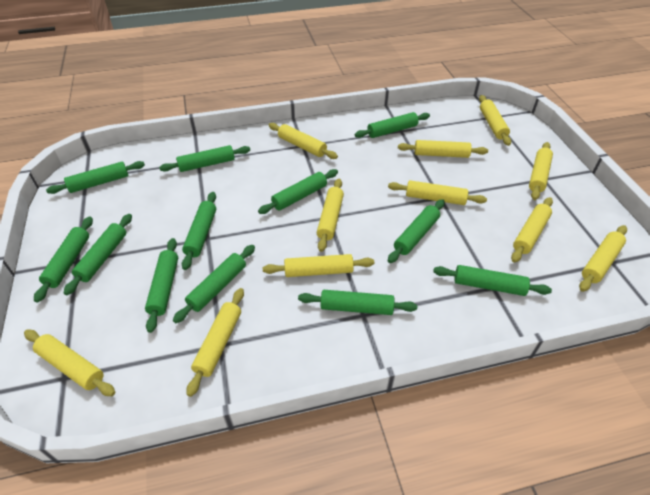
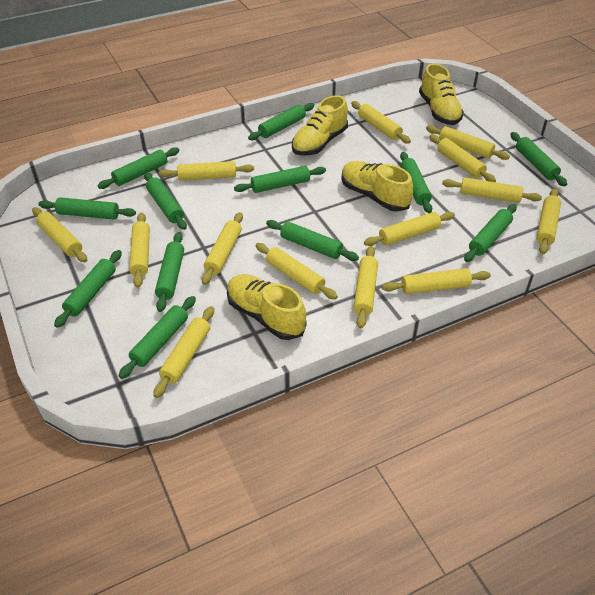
yellow rolling pin: 11 -> 14
yellow shoe: 0 -> 4

